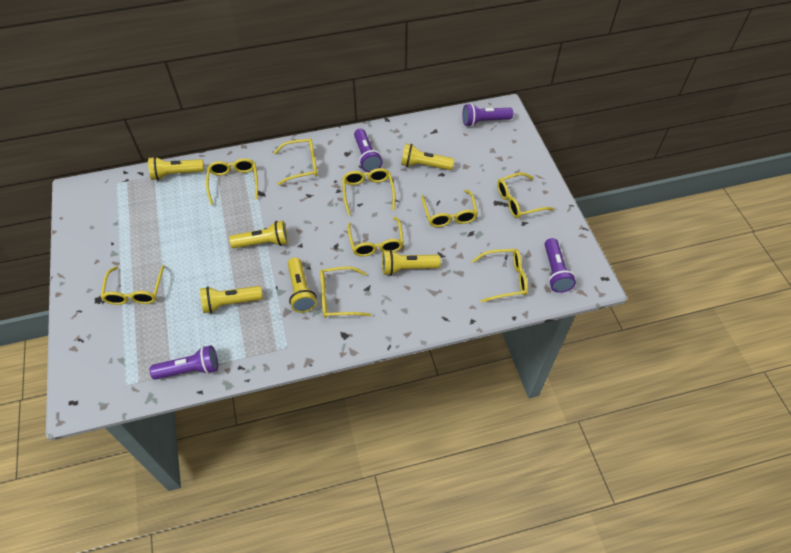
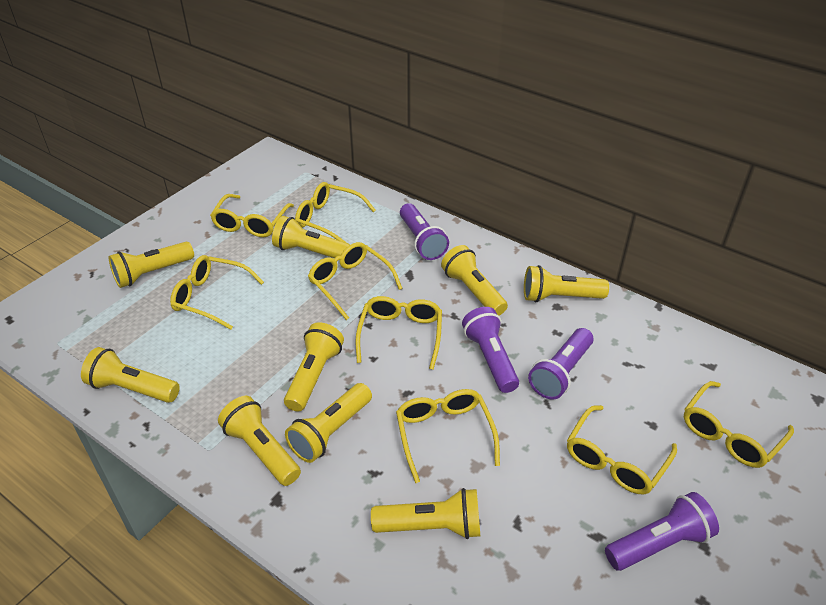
yellow flashlight: 6 -> 9
yellow glasses: 9 -> 8

